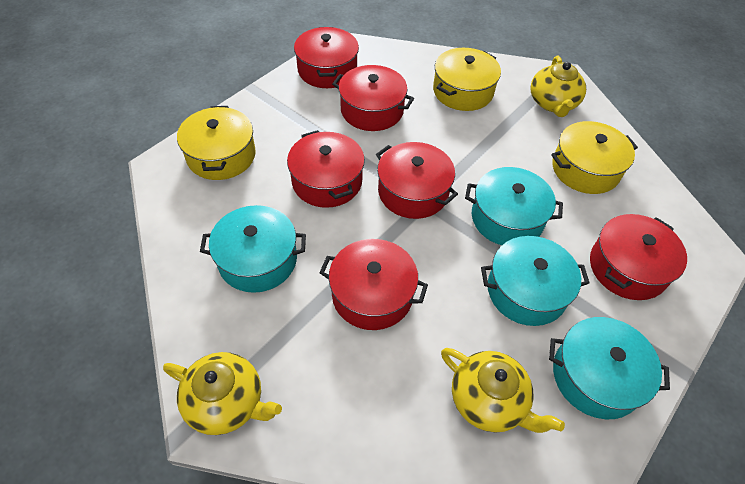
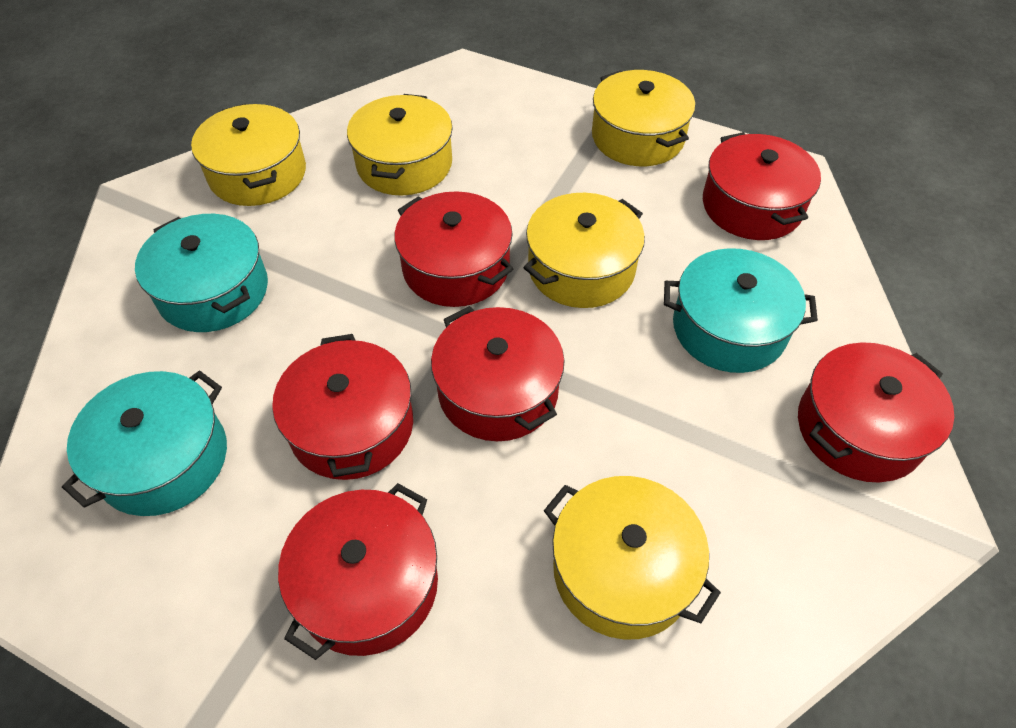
turquoise pot: 4 -> 3
yellow pot: 3 -> 5
yellow teapot: 3 -> 0

